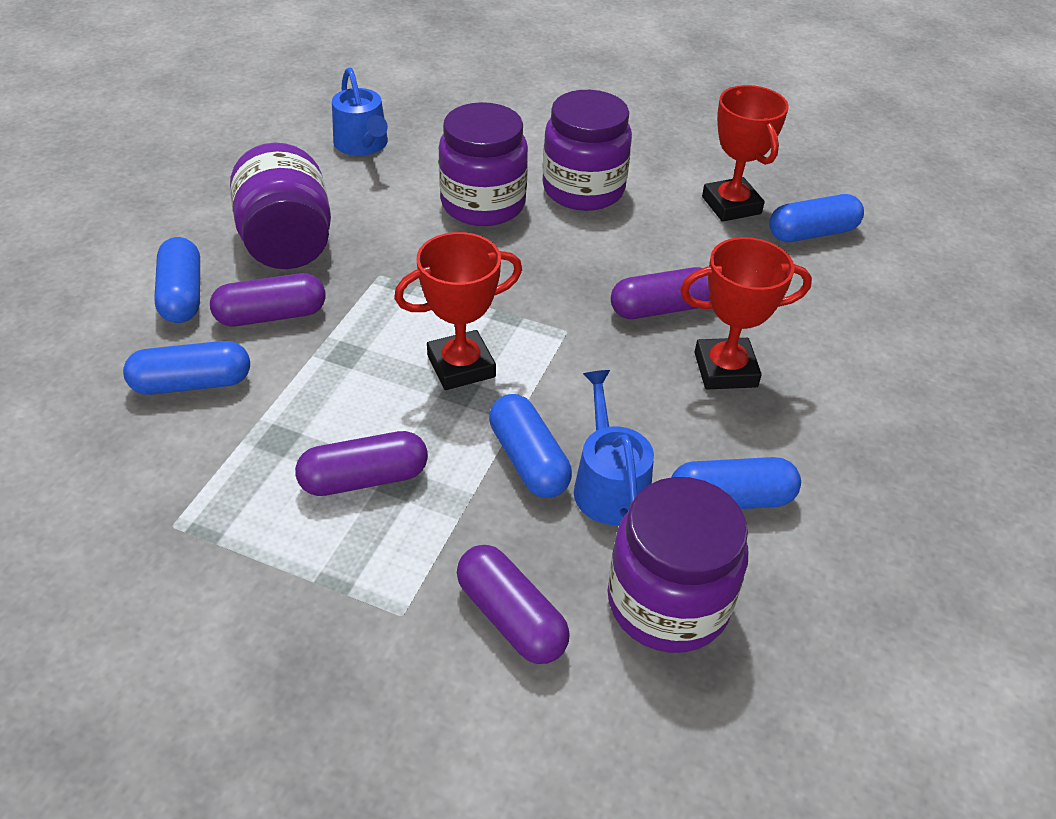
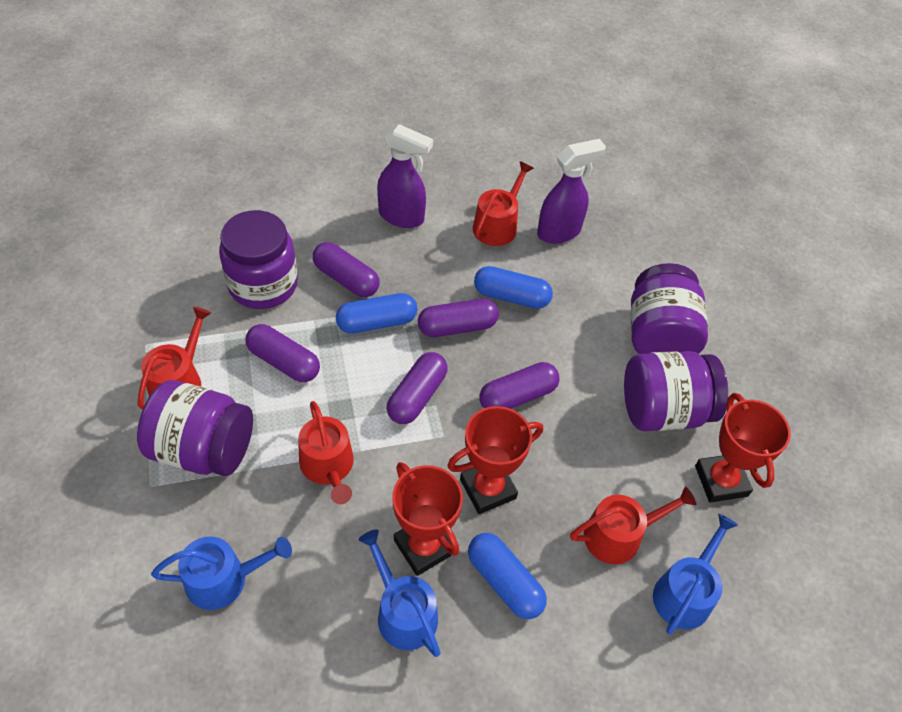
blue capsule: 5 -> 3
blue watering can: 2 -> 3
purple capsule: 4 -> 5
purple spray bottle: 0 -> 2
red watering can: 0 -> 4

